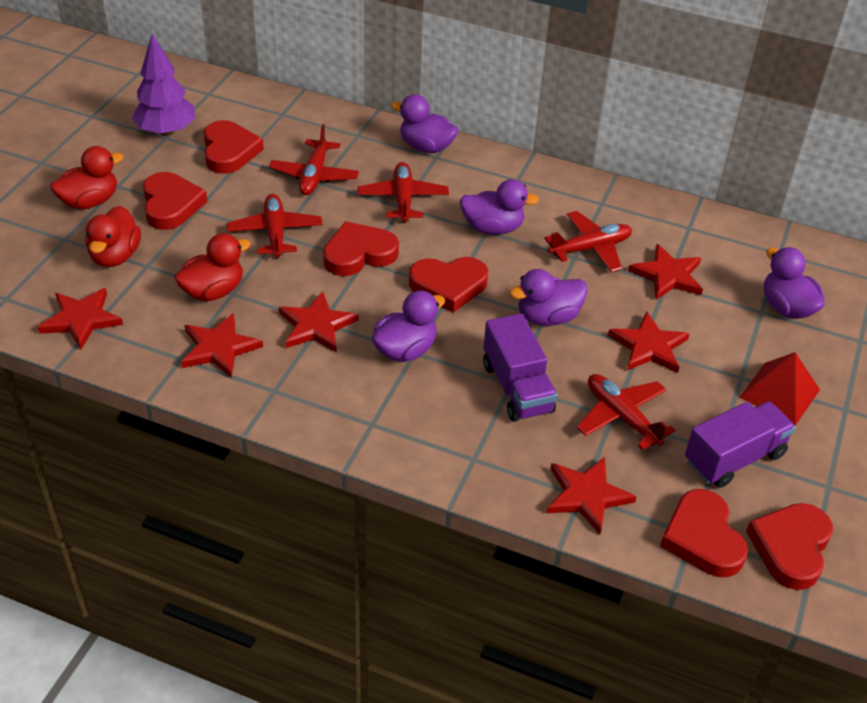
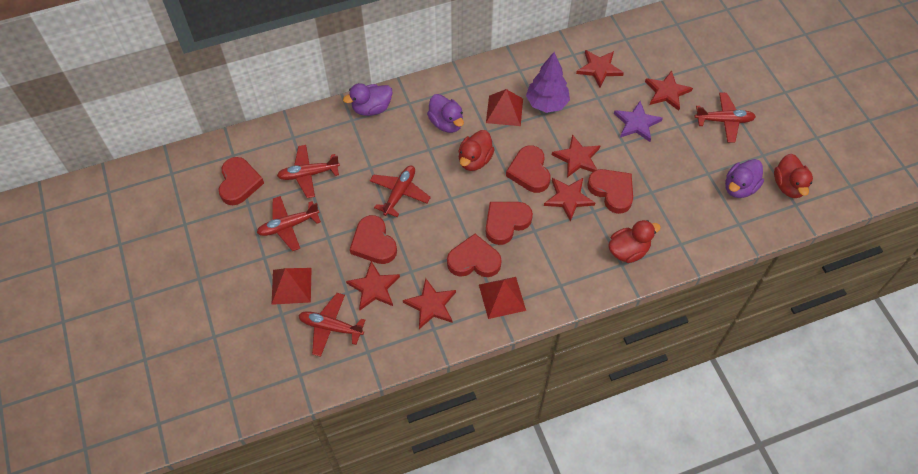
purple duck: 5 -> 3
purple star: 0 -> 1
purple truck: 2 -> 0
red pyramid: 1 -> 3

